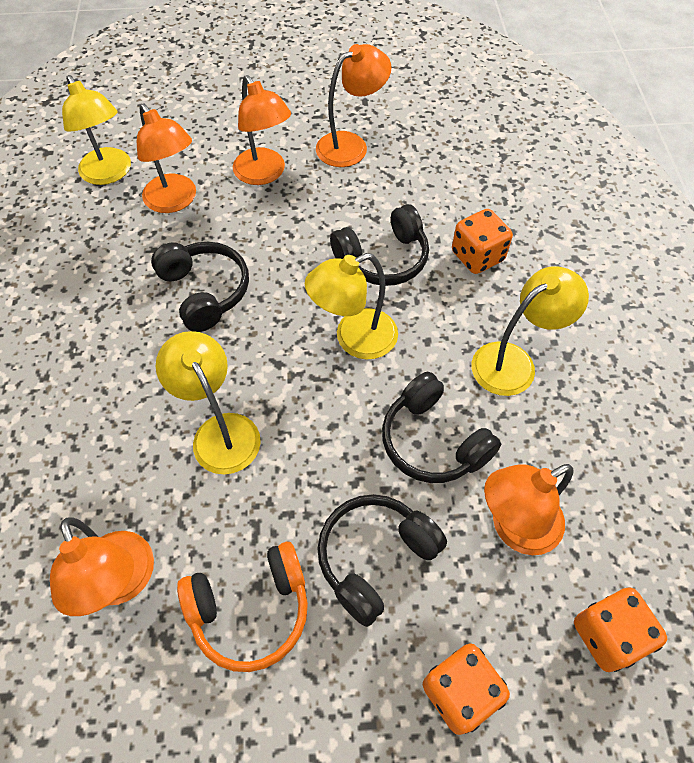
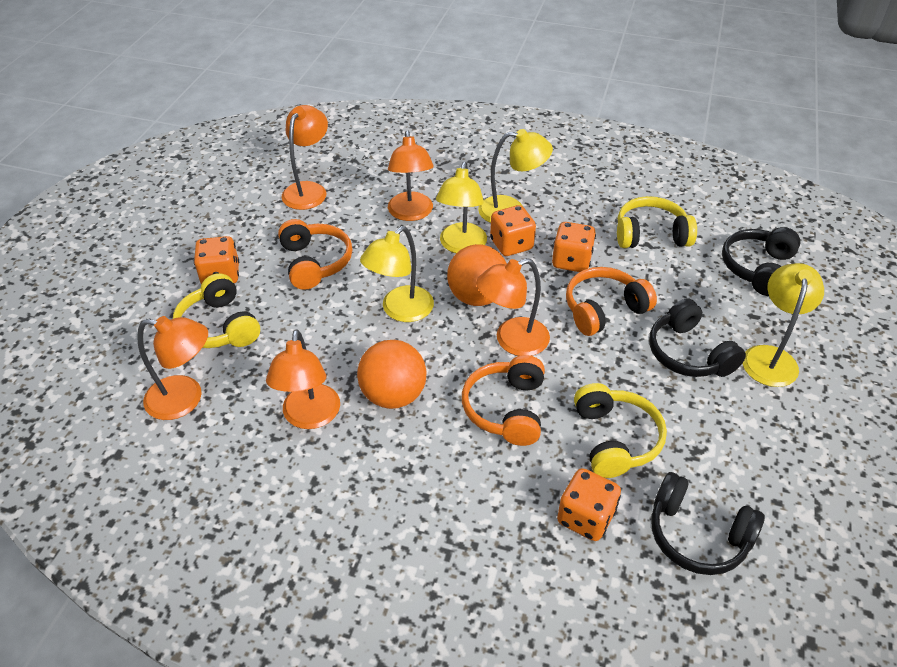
black headphones: 4 -> 3
orange ball: 0 -> 2
orange dice: 3 -> 4
orange headphones: 1 -> 3
yellow headphones: 0 -> 3

